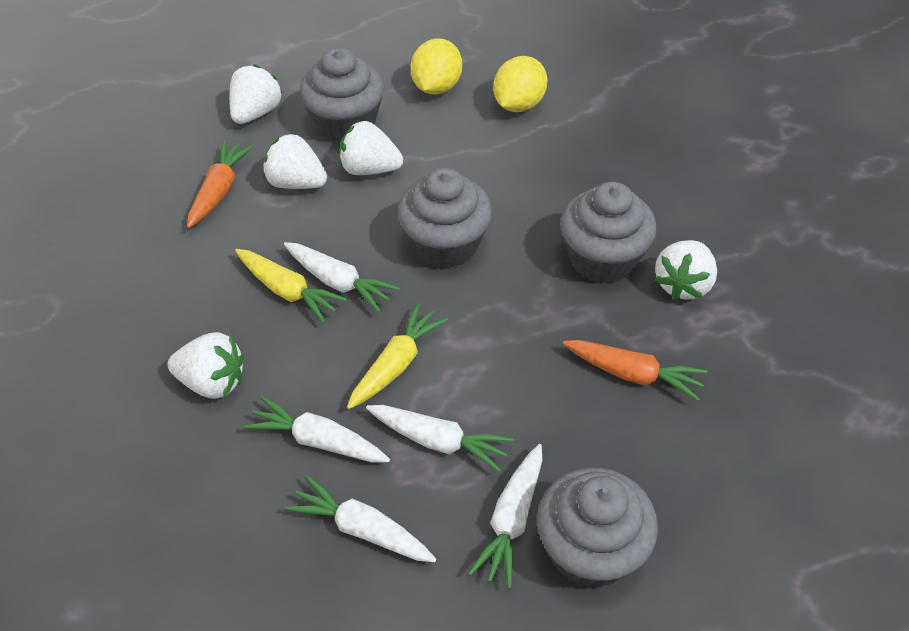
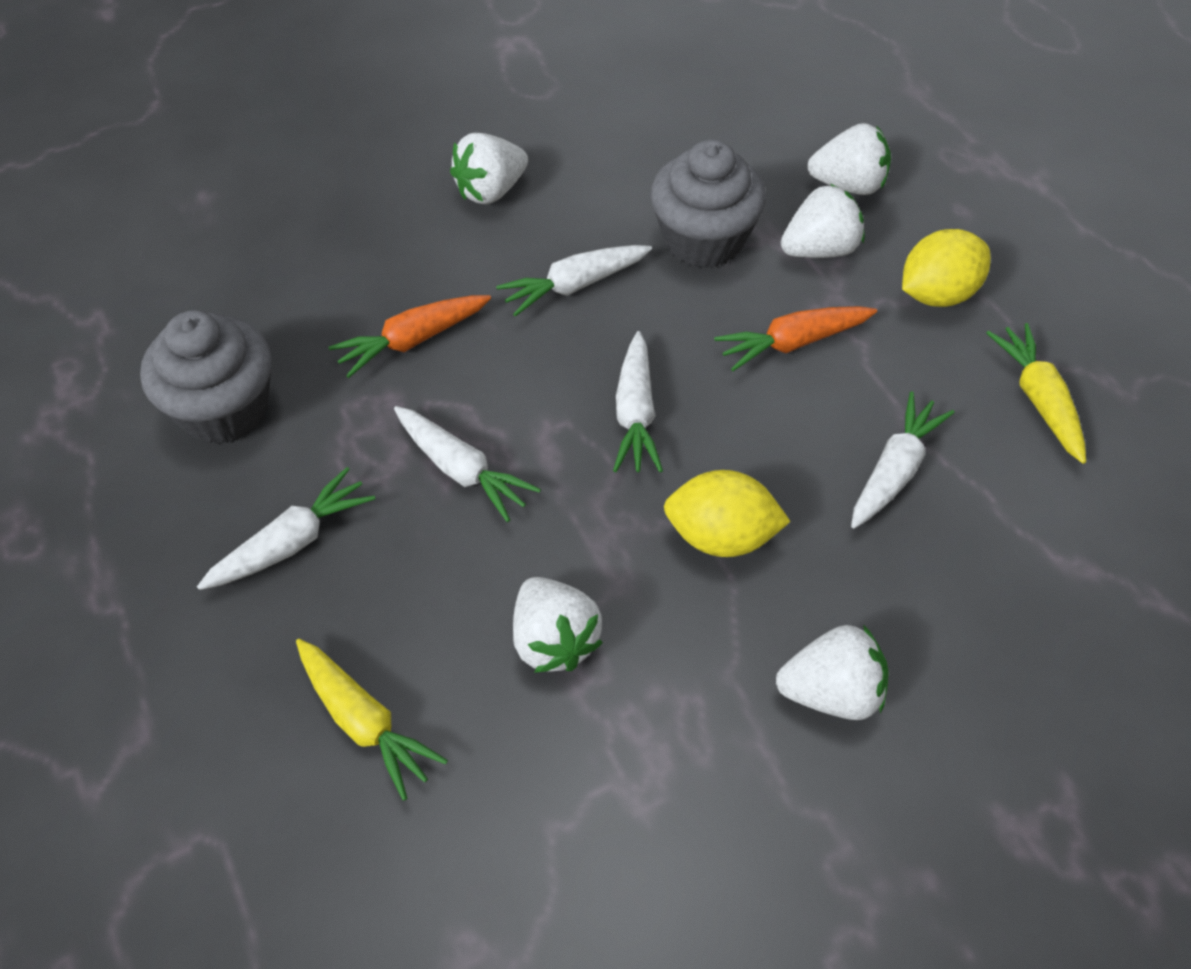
grey cupcake: 4 -> 2

